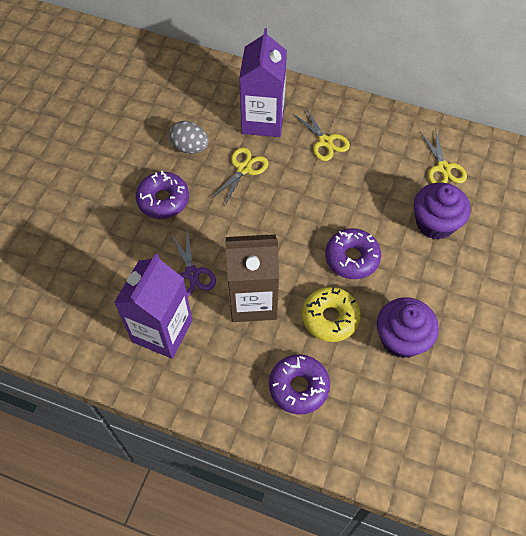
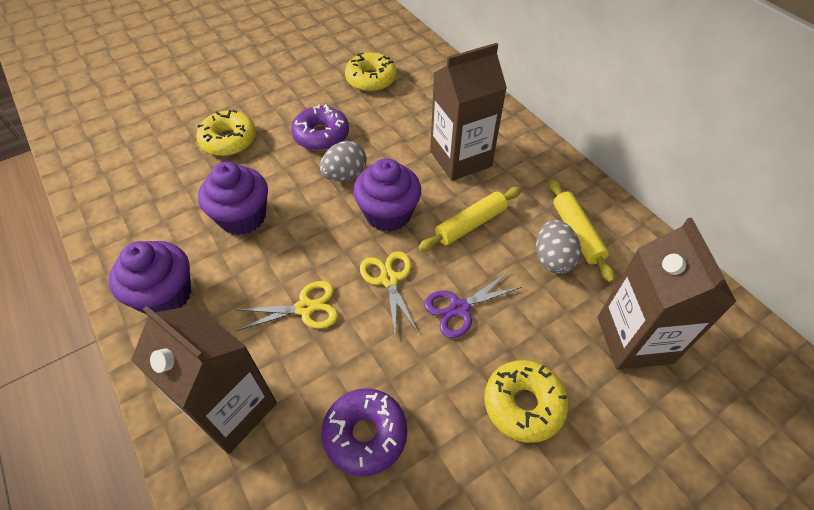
brown carton: 1 -> 3
grey egg: 1 -> 2
purple carton: 2 -> 0
purple cupcake: 2 -> 3
purple donut: 3 -> 2
yellow donut: 1 -> 3
yellow rolling pin: 0 -> 2
yellow scissors: 3 -> 2

